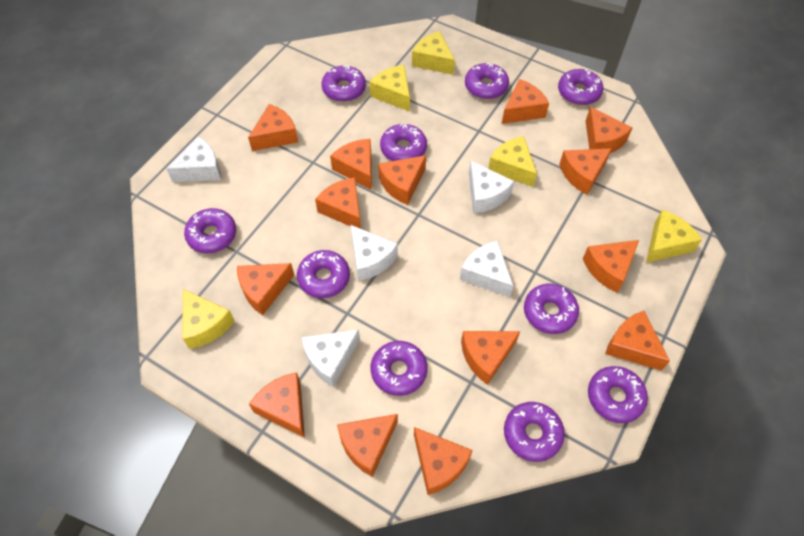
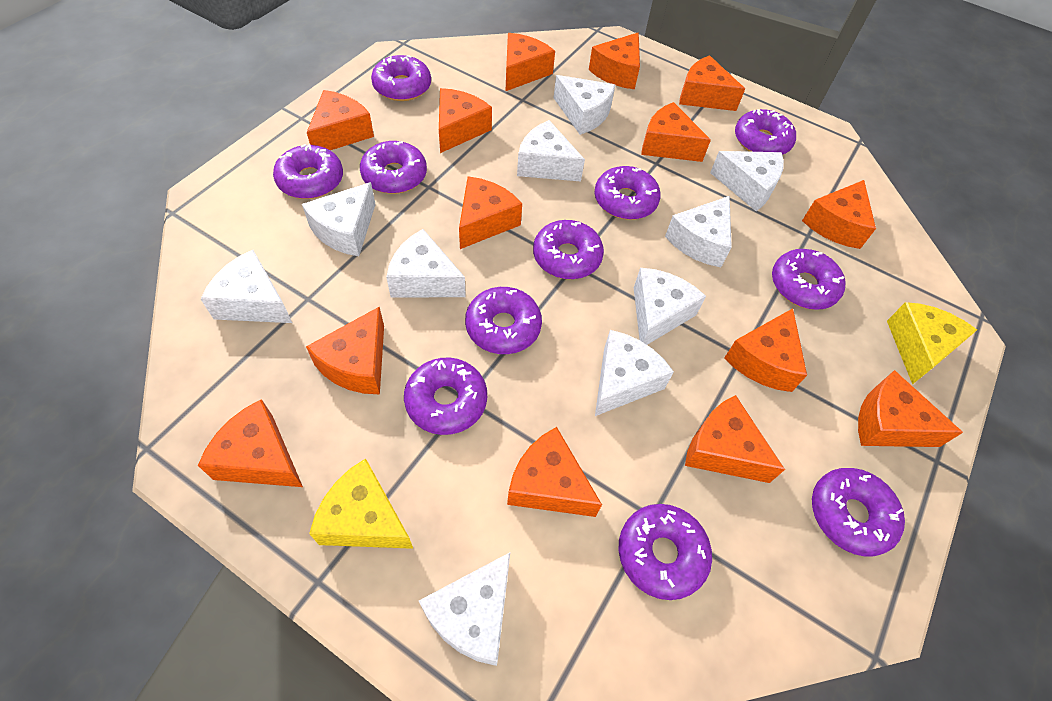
purple donut: 10 -> 11
white cheese: 5 -> 10
yellow cheese: 5 -> 2

